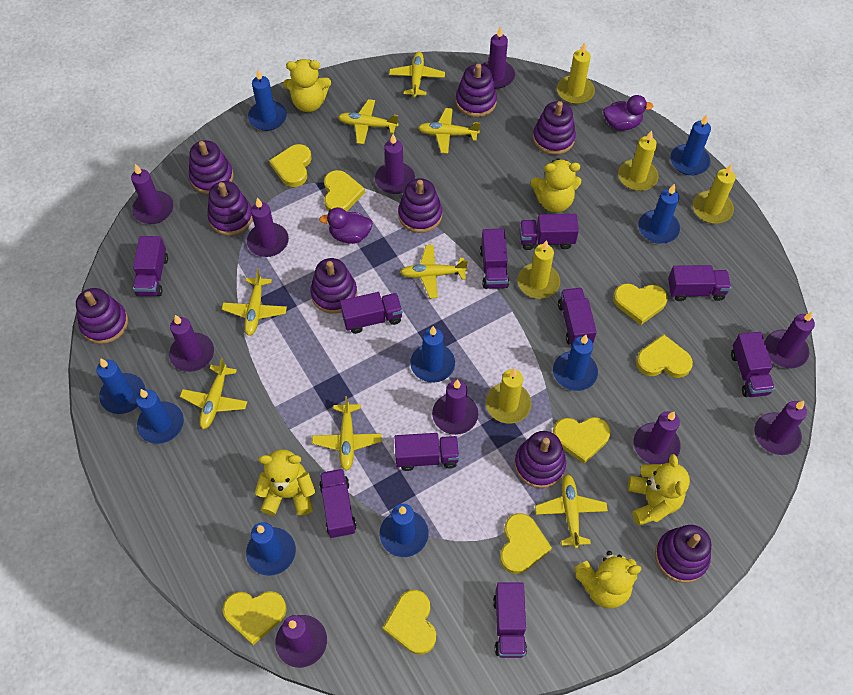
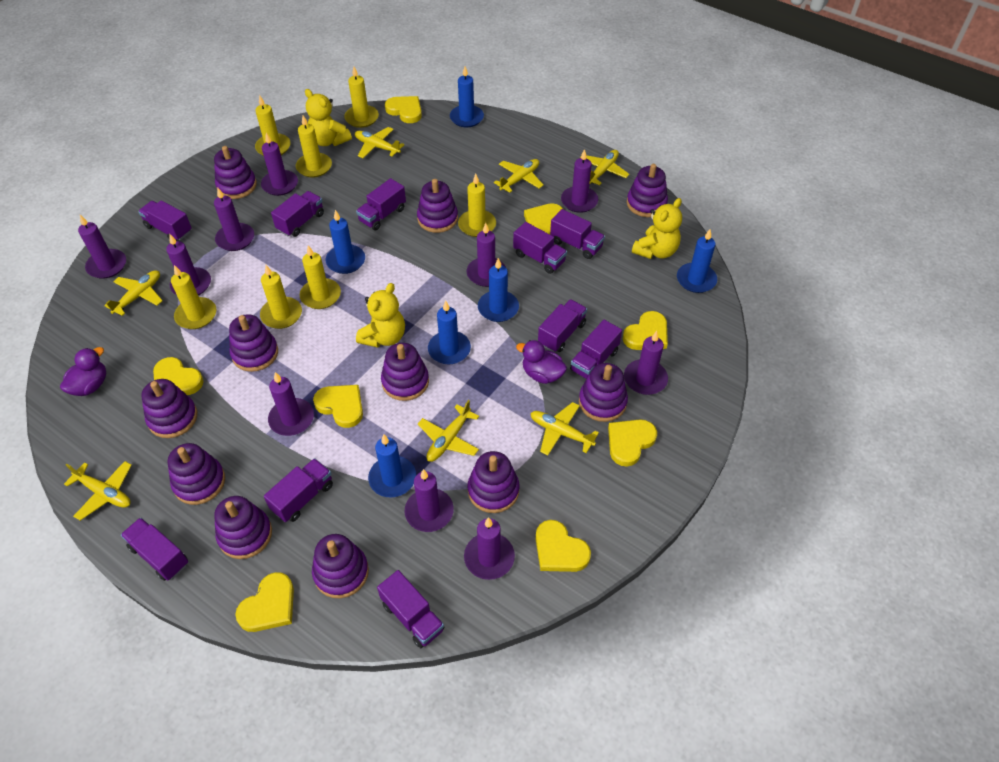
blue candle: 9 -> 6
purple stacking toy: 9 -> 11
yellow candle: 5 -> 7
yellow plane: 8 -> 7
yellow teddy bear: 5 -> 3

